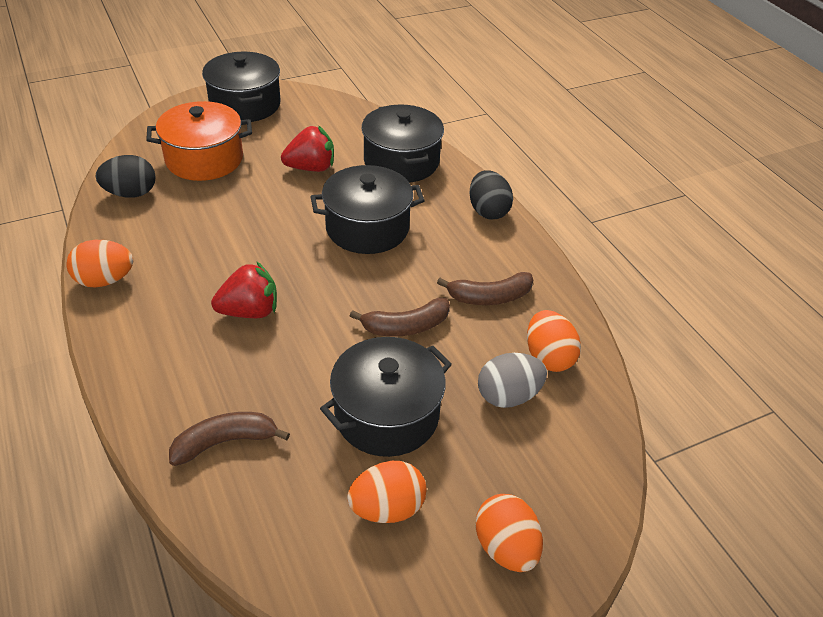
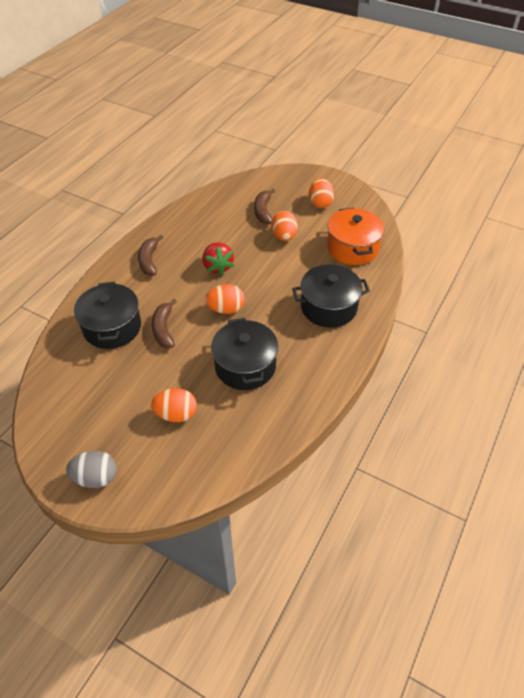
black egg: 2 -> 0
black pot: 4 -> 3
red strawberry: 2 -> 1

